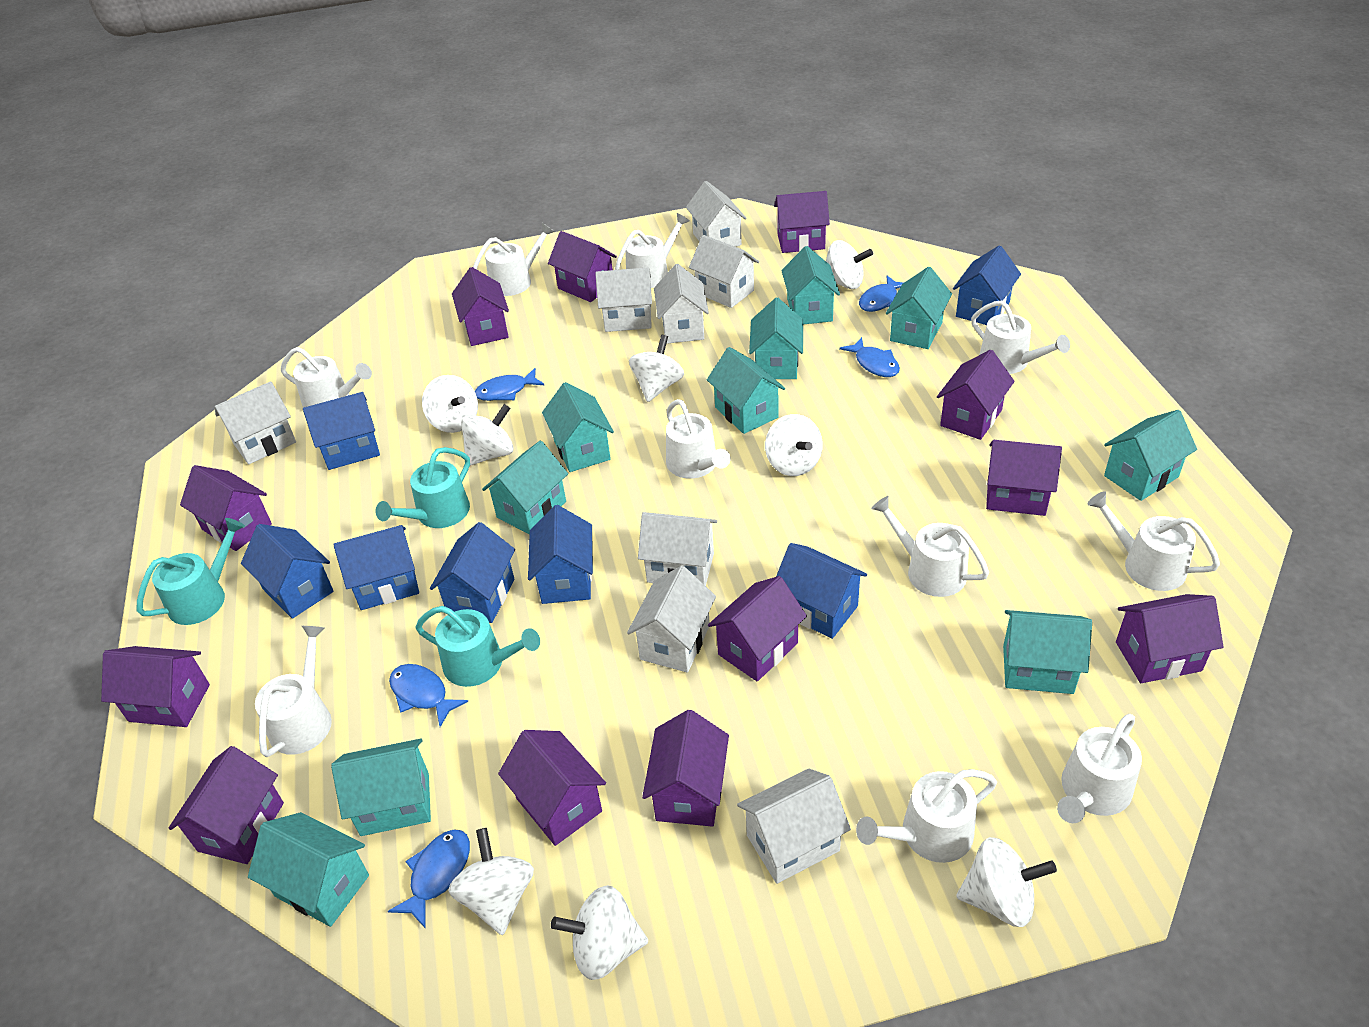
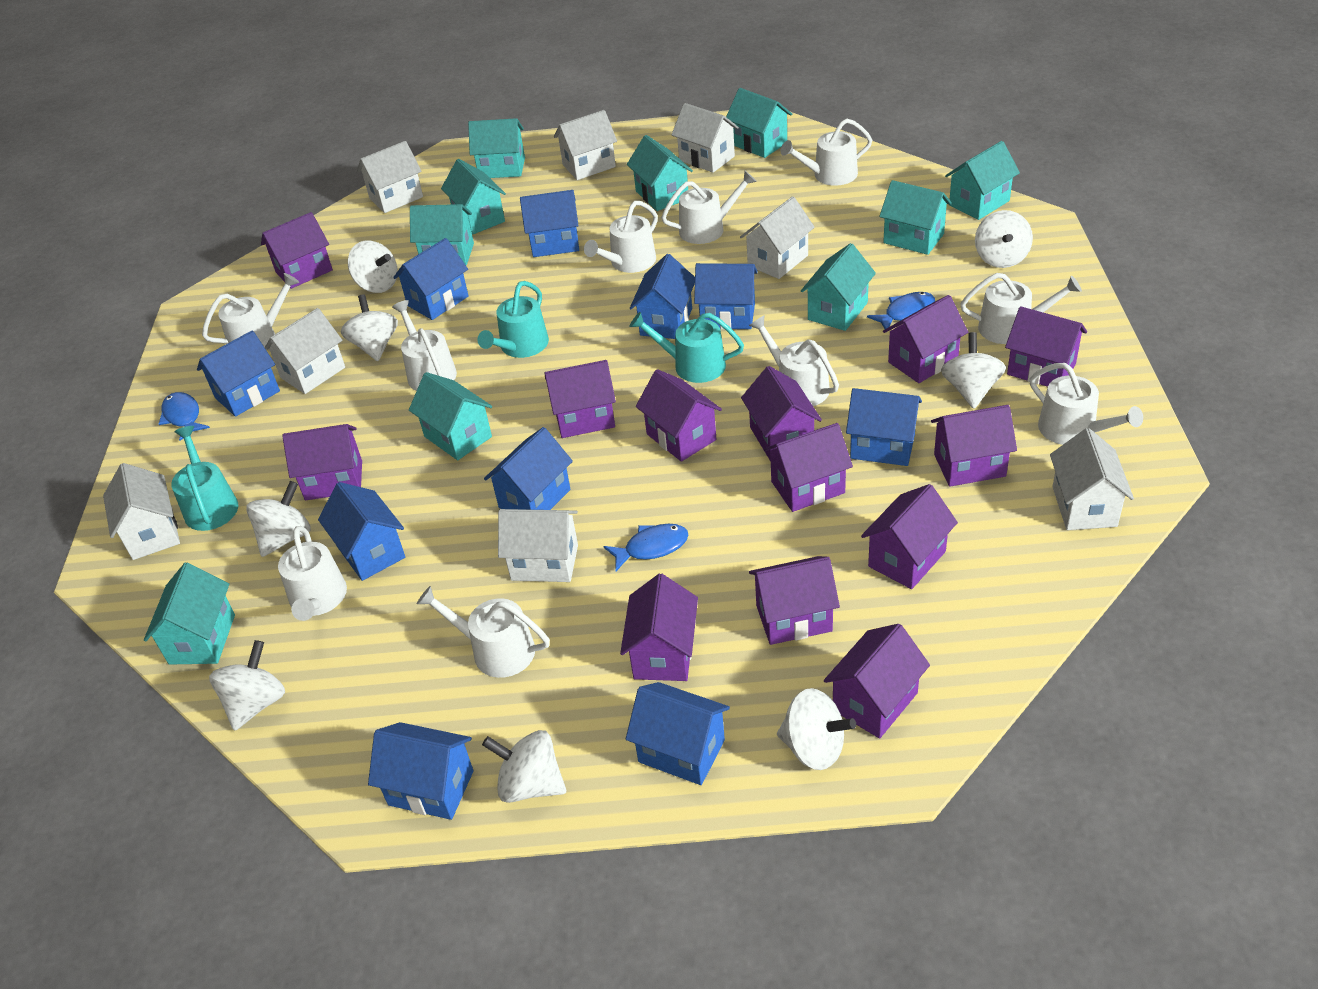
blue fish: 5 -> 3
blue house: 7 -> 10
purple house: 12 -> 13

